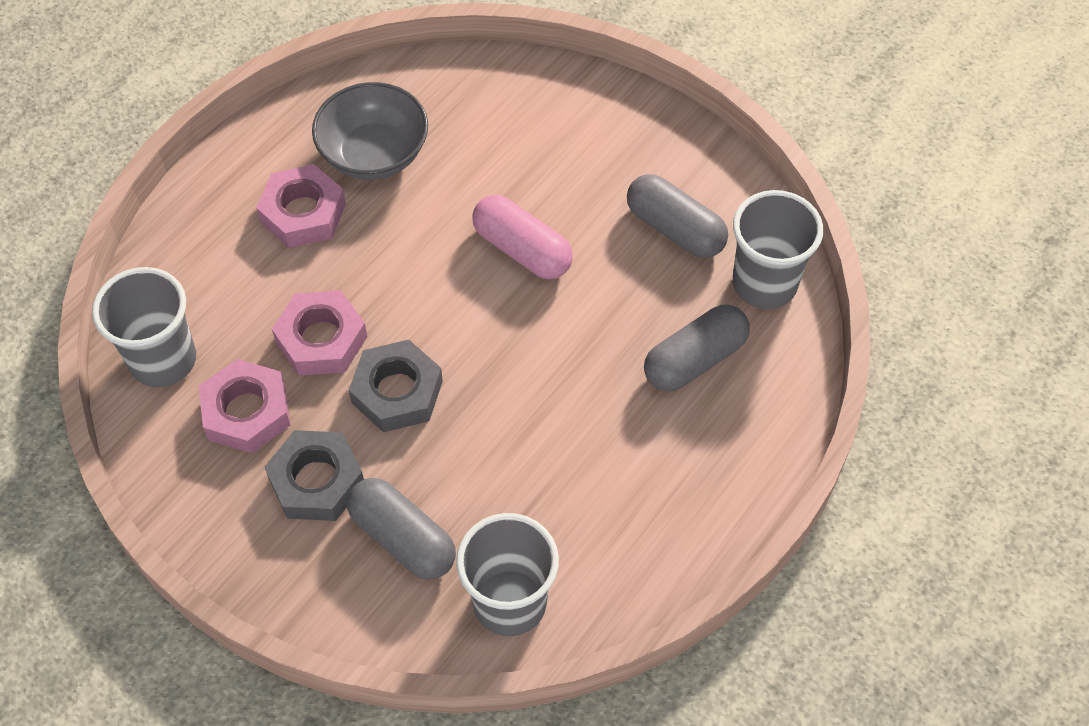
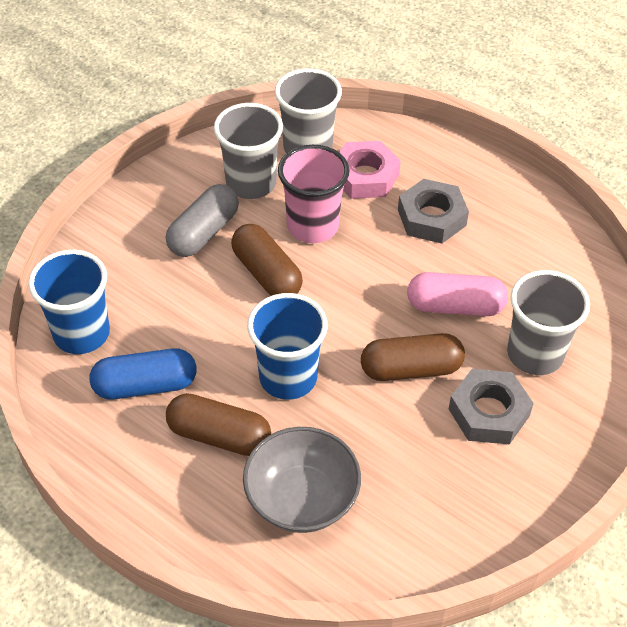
blue capsule: 0 -> 1
blue cup: 0 -> 2
brown capsule: 0 -> 3
grey capsule: 3 -> 1
pink cup: 0 -> 1
pink nut: 3 -> 1

